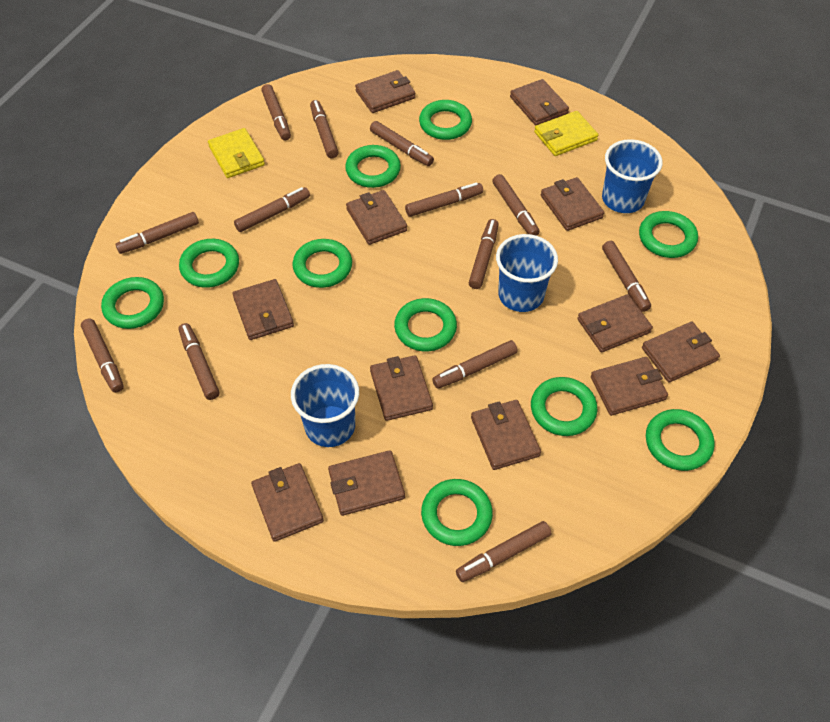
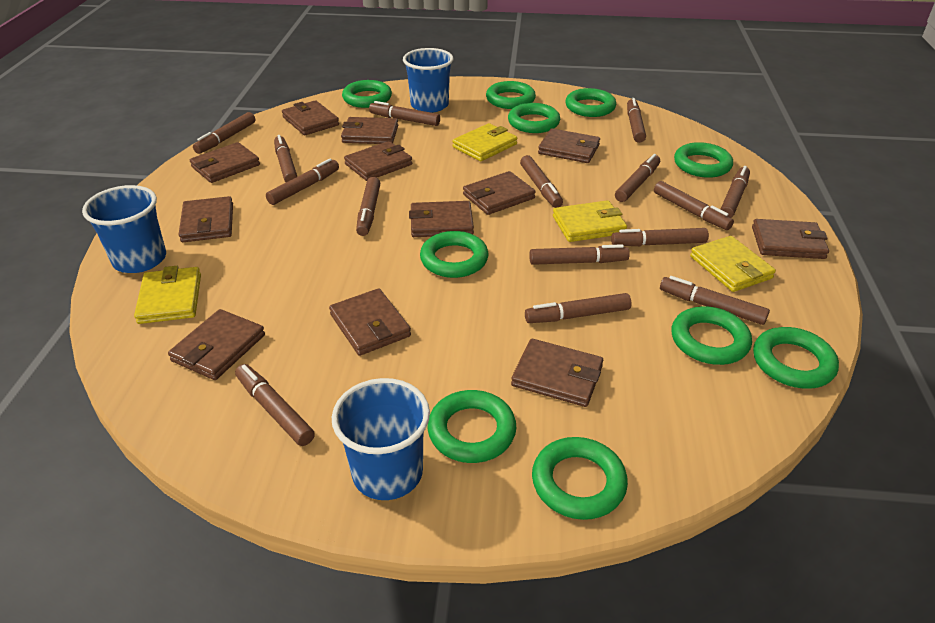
brown marker: 13 -> 15
yellow wallet: 2 -> 4

